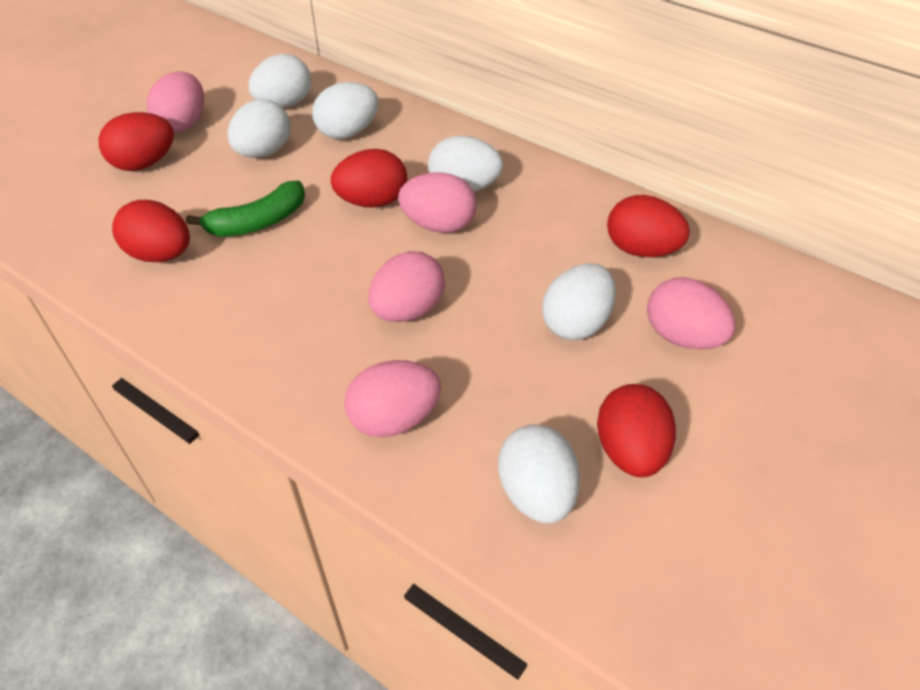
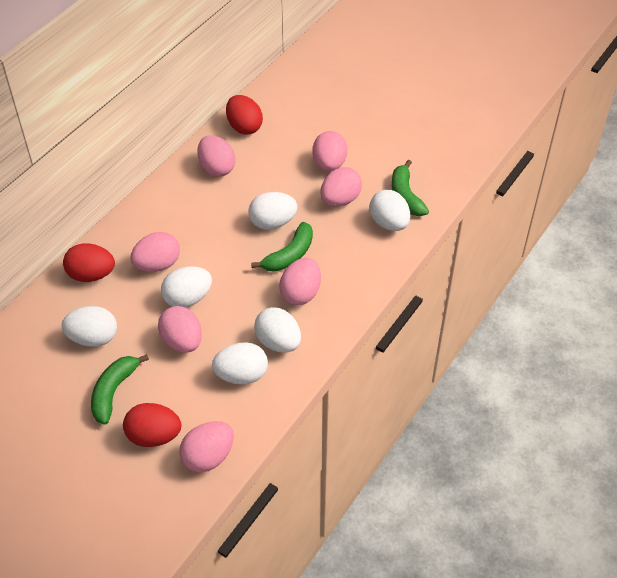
green banana: 1 -> 3
pink egg: 5 -> 7
red egg: 5 -> 3

